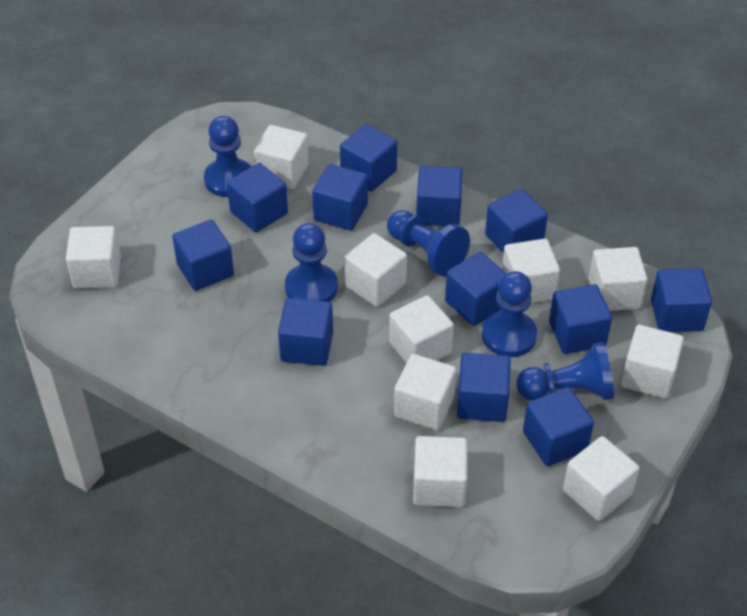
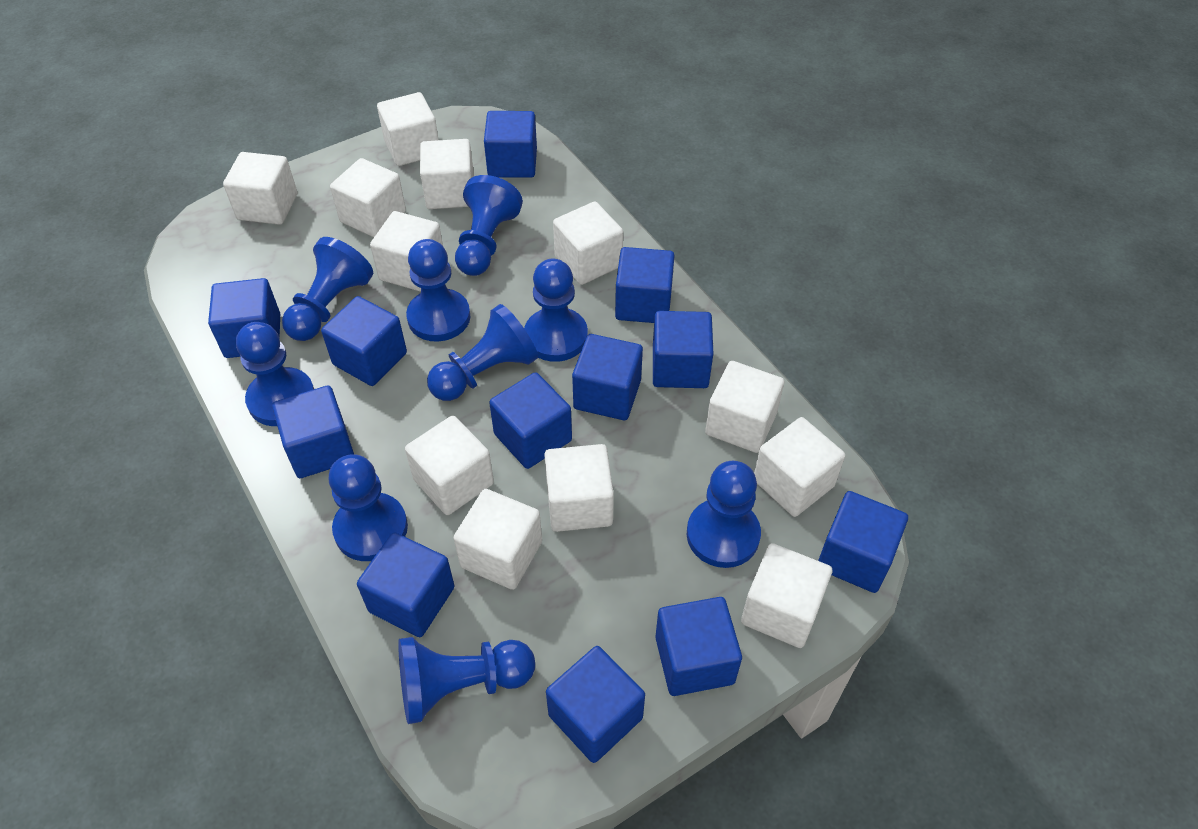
blue pawn: 5 -> 9
white cube: 10 -> 12

